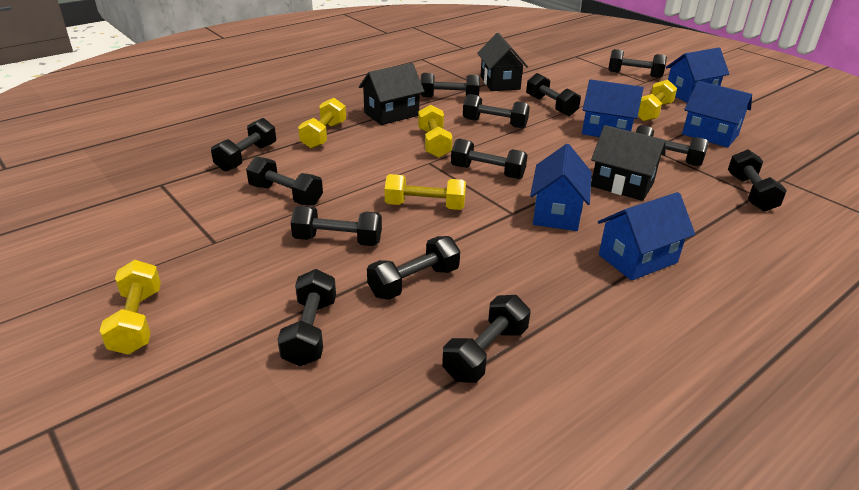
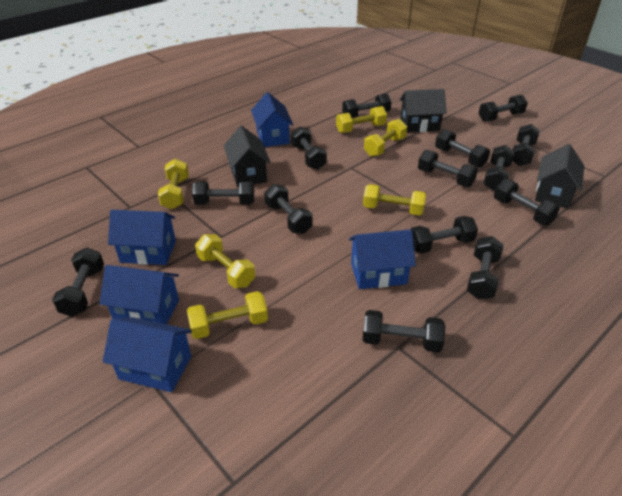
black dumbbell: 13 -> 14
yellow dumbbell: 5 -> 6

